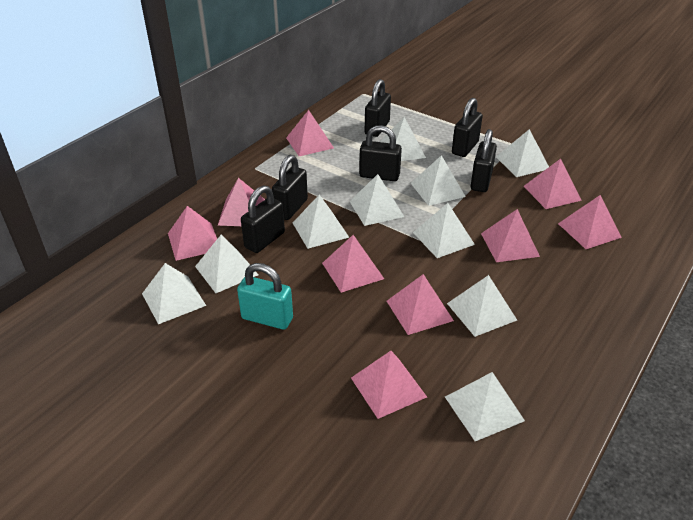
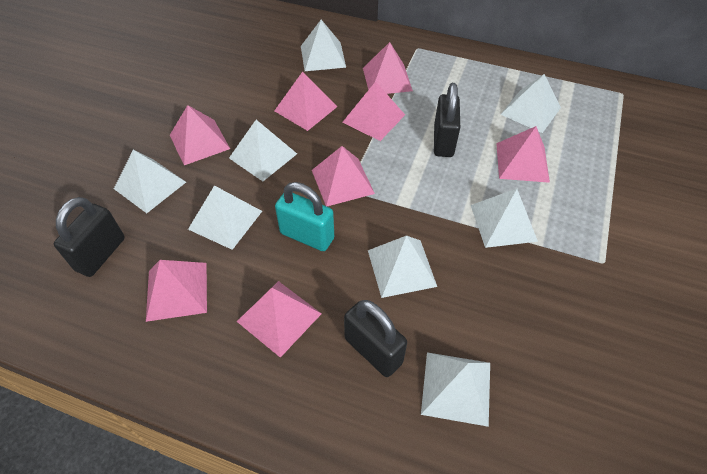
black padlock: 6 -> 3
pink pyramid: 9 -> 8
white pyramid: 10 -> 8

